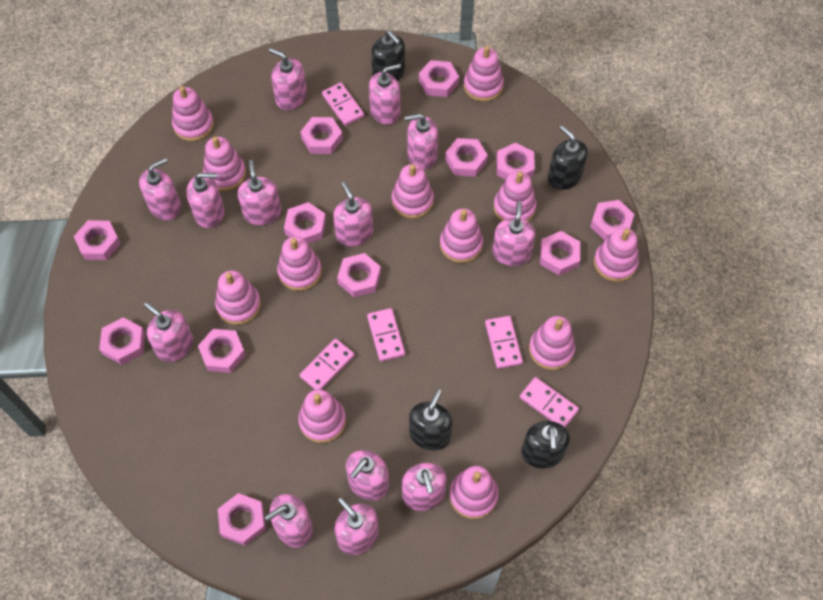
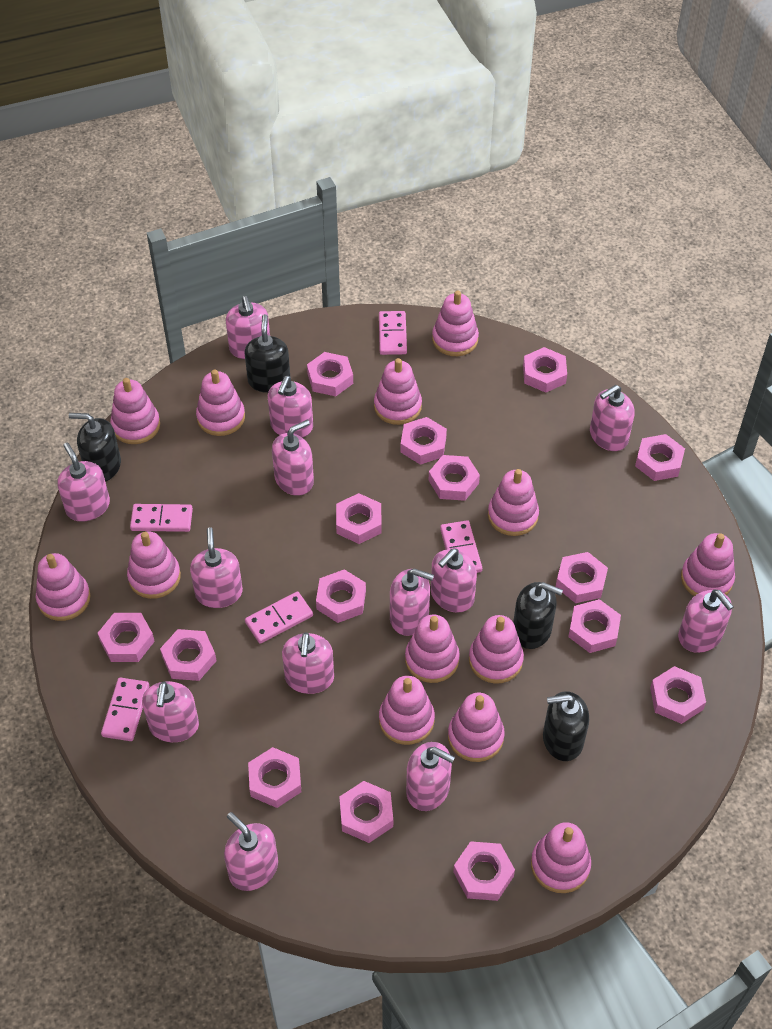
pink nut: 12 -> 15
pink stacking toy: 12 -> 13

